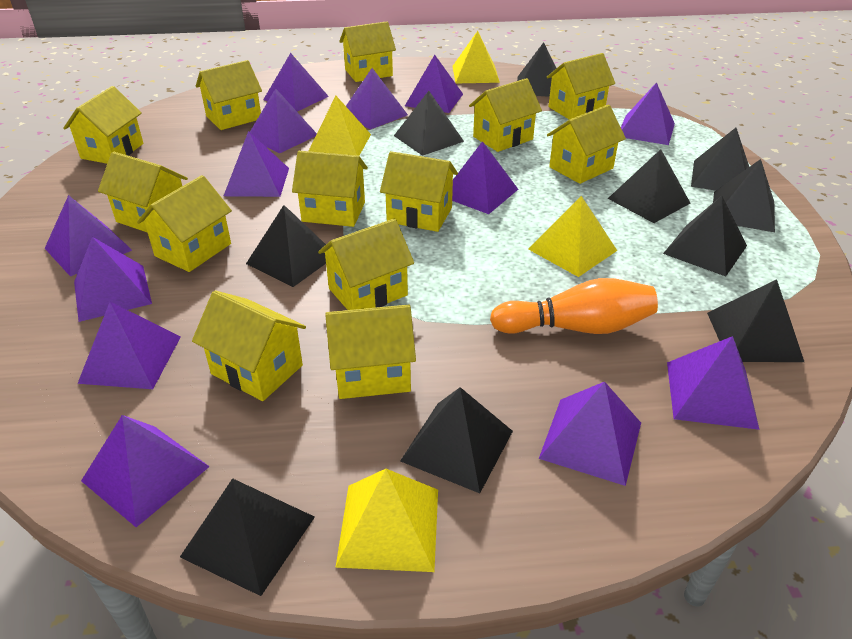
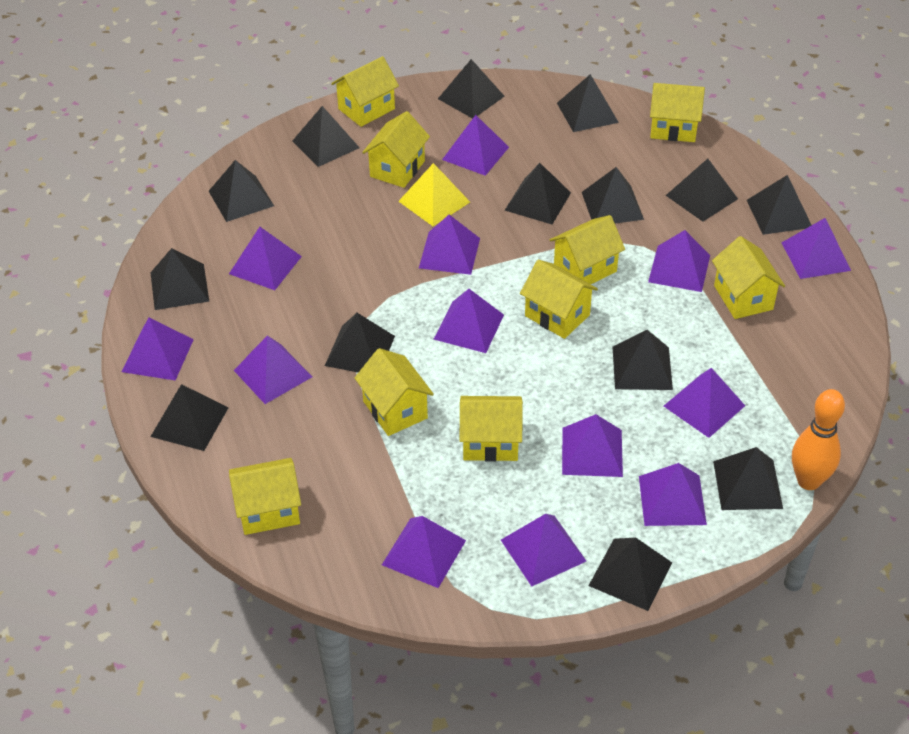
black pyramid: 10 -> 14
yellow house: 13 -> 9
yellow pyramid: 4 -> 1

